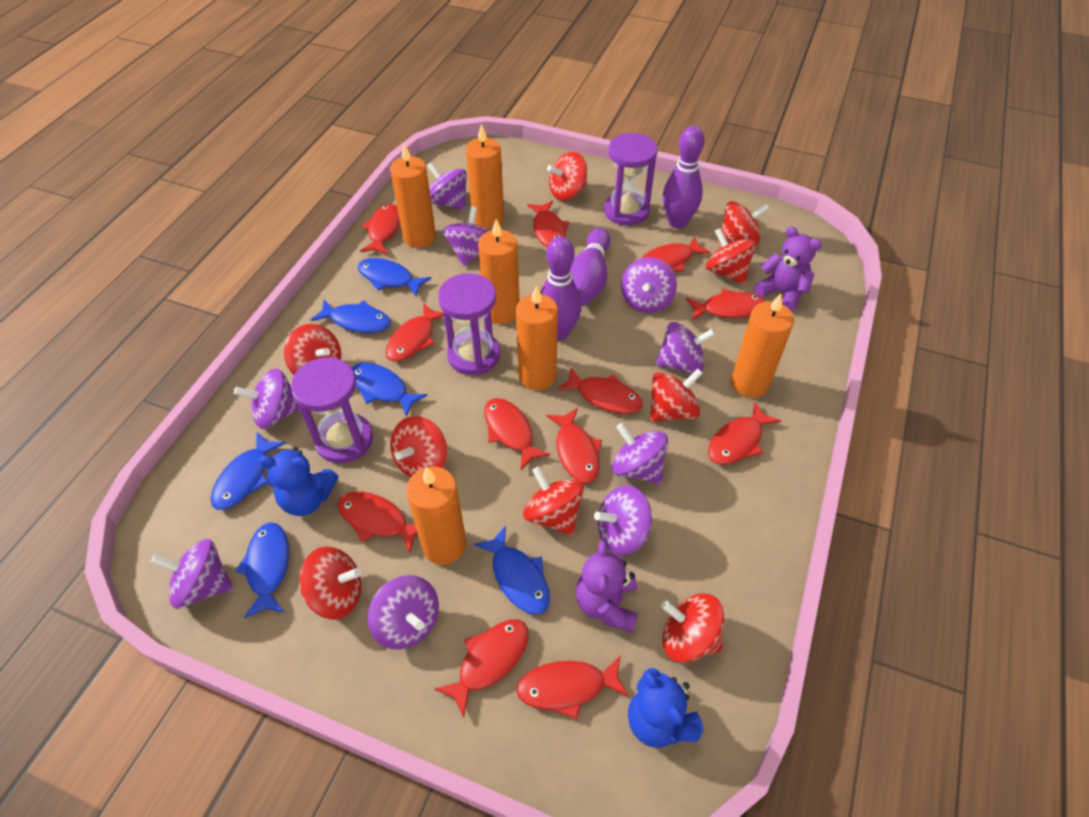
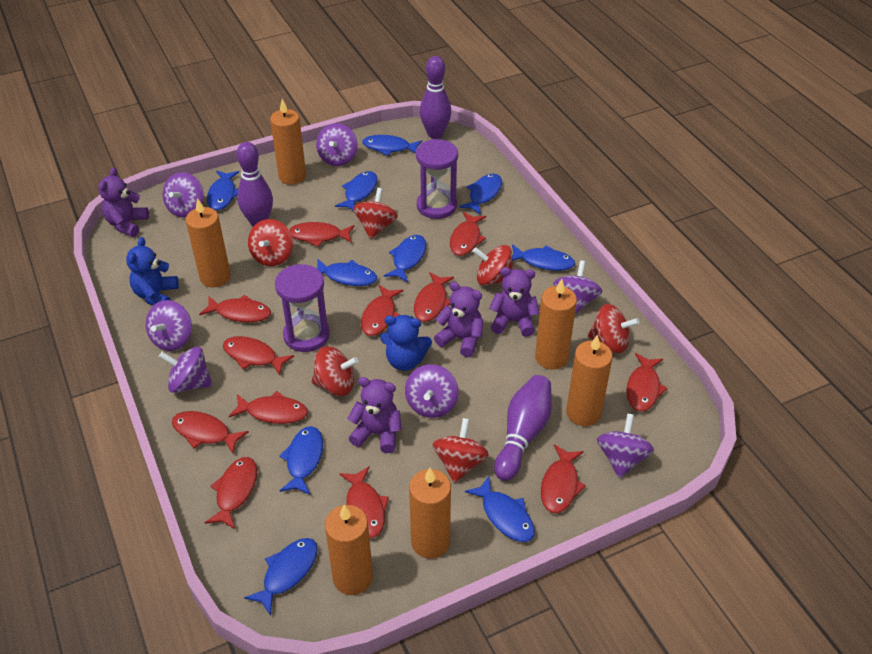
blue fish: 6 -> 10
purple hourglass: 3 -> 2
purple spinning top: 9 -> 7
purple teddy bear: 2 -> 4
red spinning top: 9 -> 6

